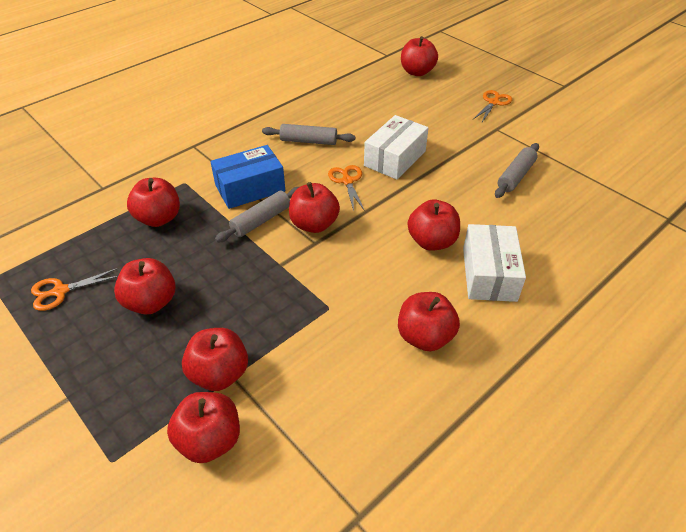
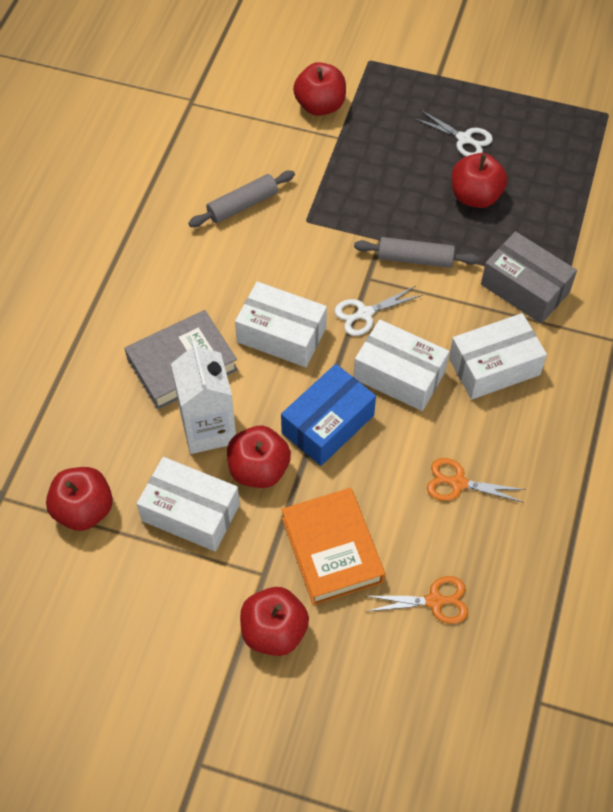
grey book: 0 -> 1
grey box: 0 -> 1
grey rolling pin: 3 -> 2
orange book: 0 -> 1
orange scissors: 3 -> 2
red apple: 8 -> 5
white box: 2 -> 4
white carton: 0 -> 1
white scissors: 0 -> 2

